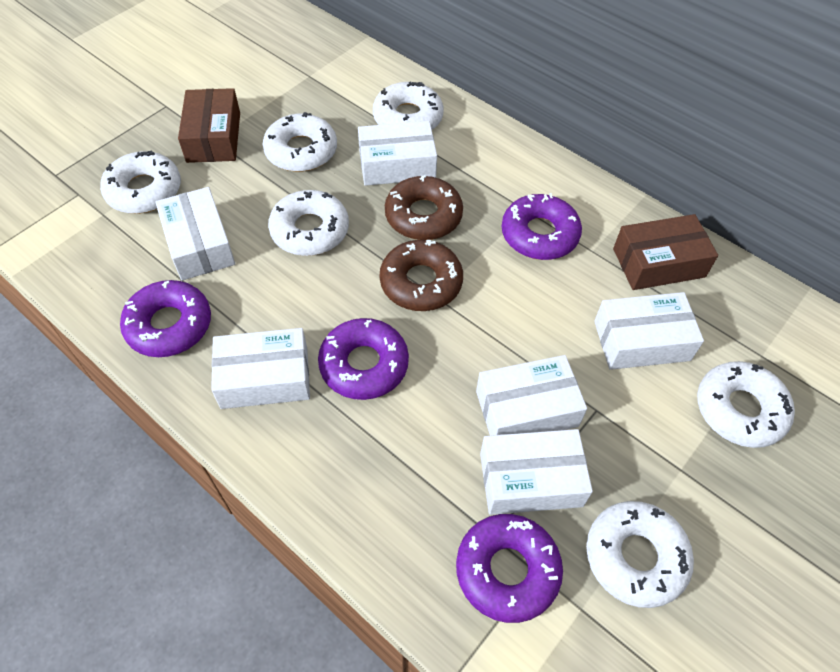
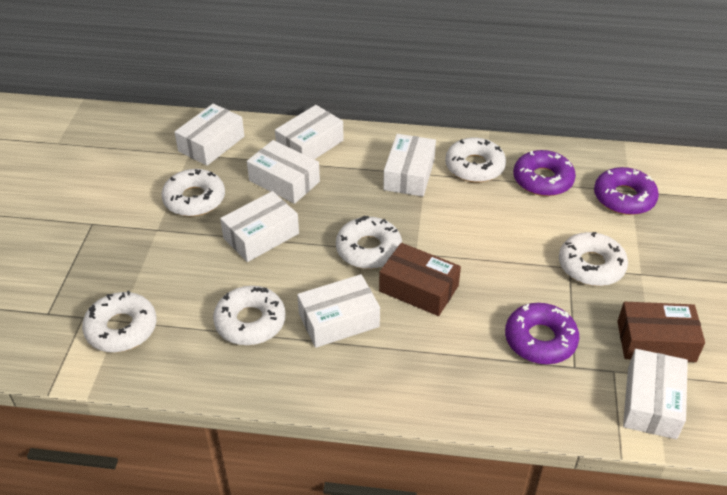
brown donut: 2 -> 0
purple donut: 4 -> 3
white box: 6 -> 7

